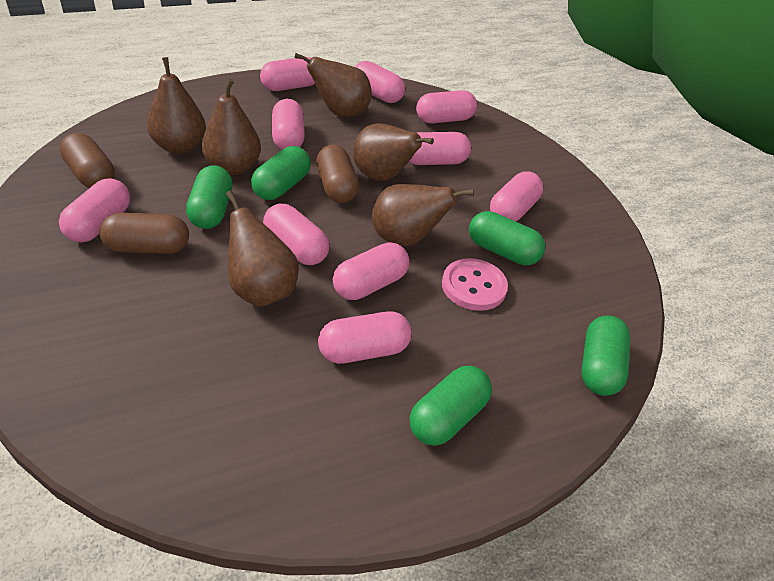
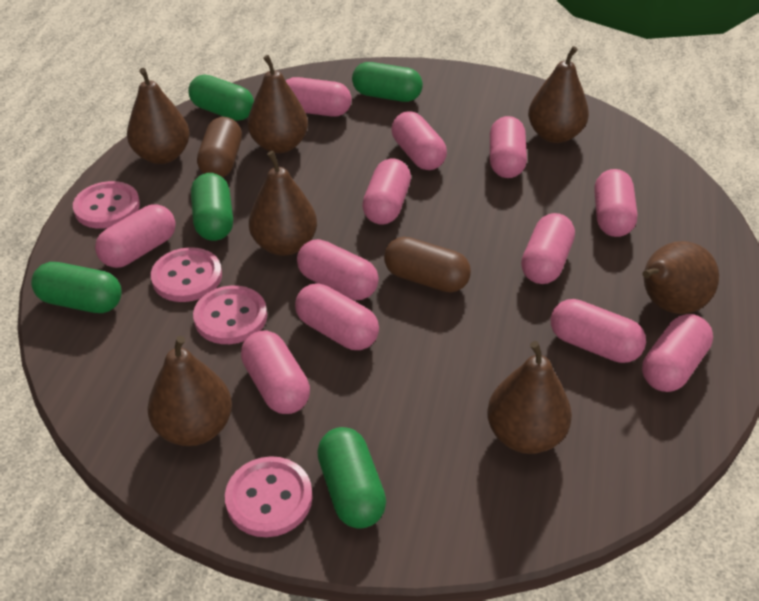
brown capsule: 3 -> 2
brown pear: 6 -> 7
pink button: 1 -> 4
pink capsule: 10 -> 12

